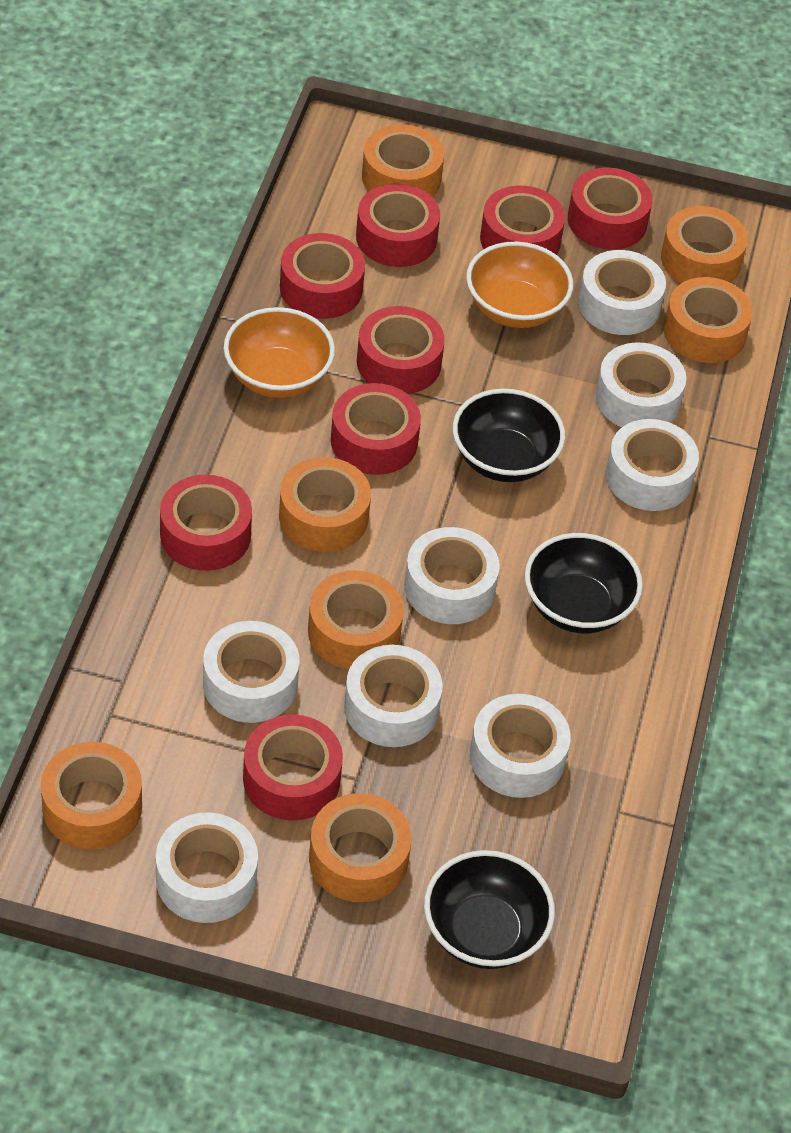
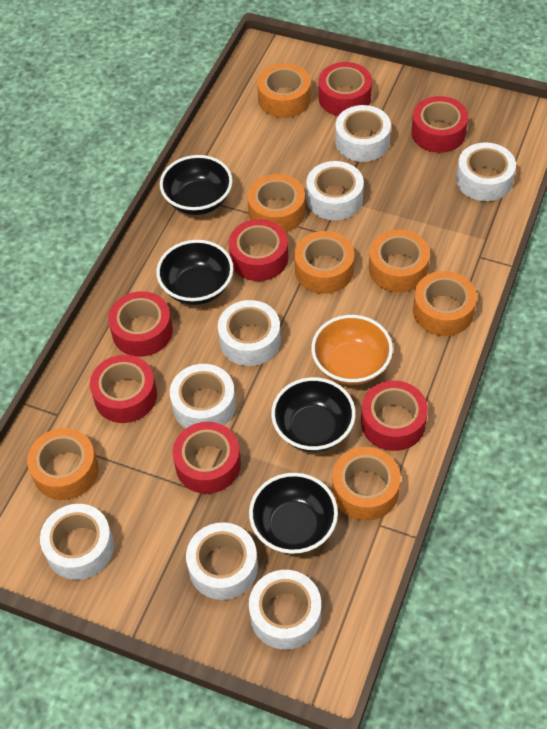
black bowl: 3 -> 4
orange bowl: 2 -> 1
red tape: 8 -> 7

